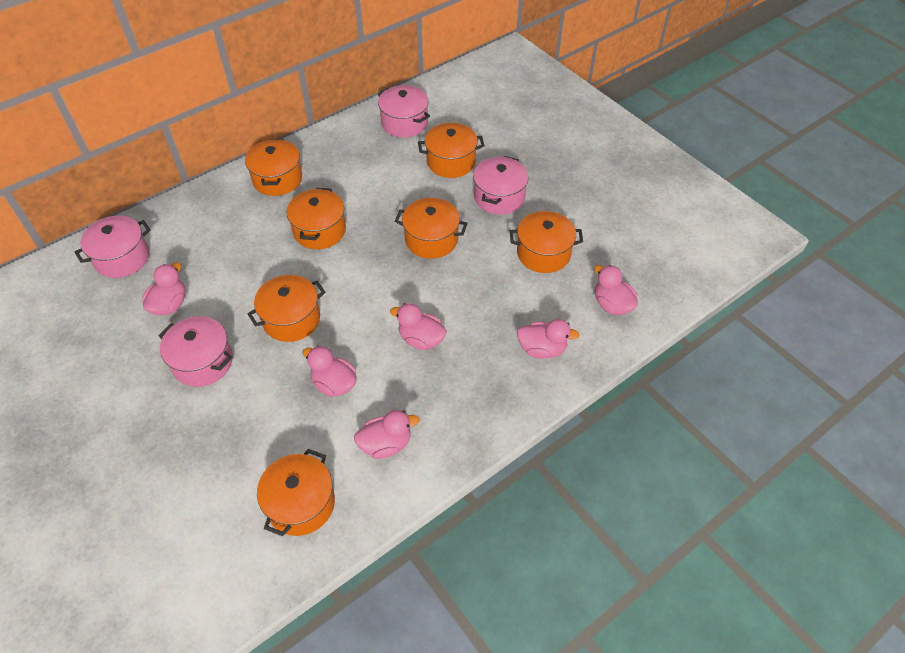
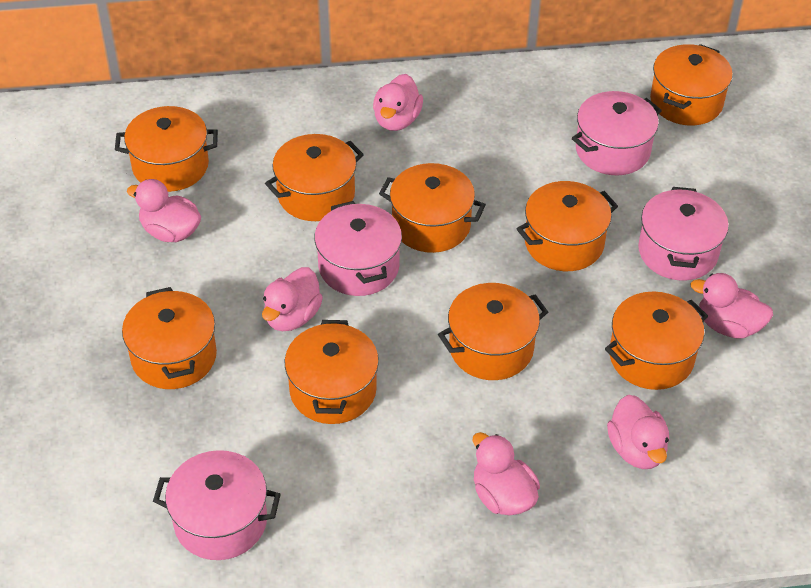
orange pot: 7 -> 9

